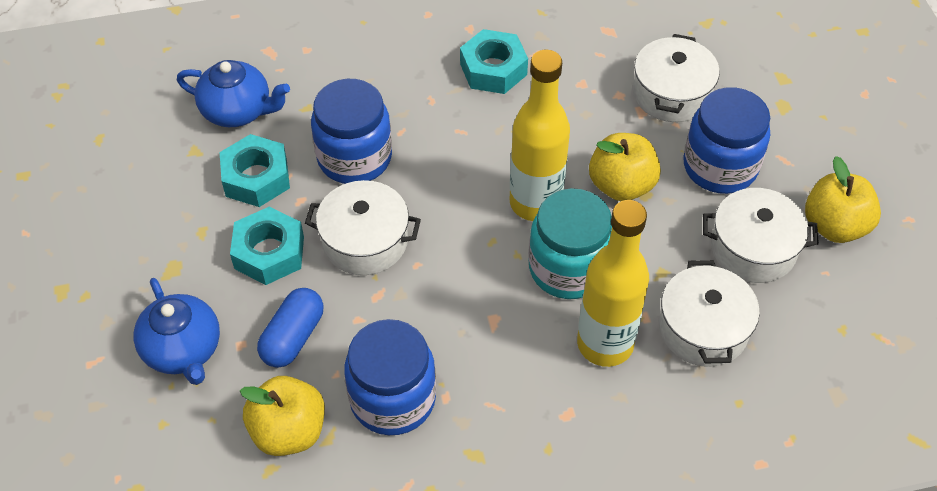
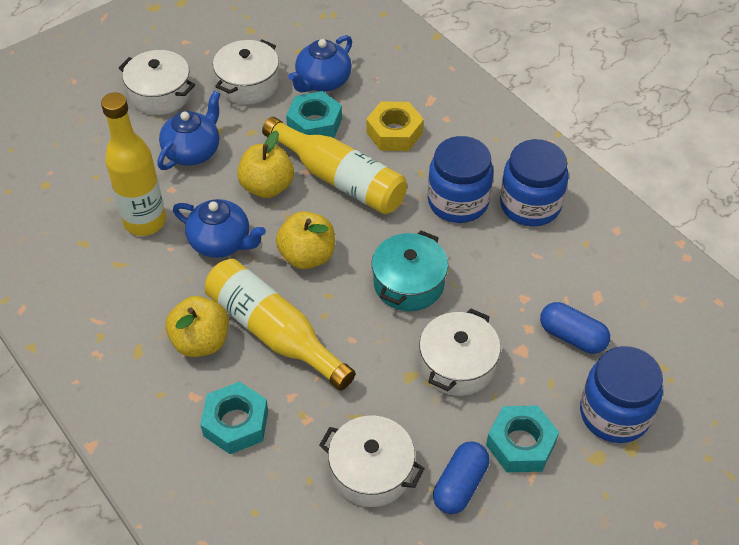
blue capsule: 1 -> 2
blue teapot: 2 -> 3
turquoise jar: 1 -> 0
turquoise pot: 0 -> 1
yellow bottle: 2 -> 3
yellow nut: 0 -> 1

